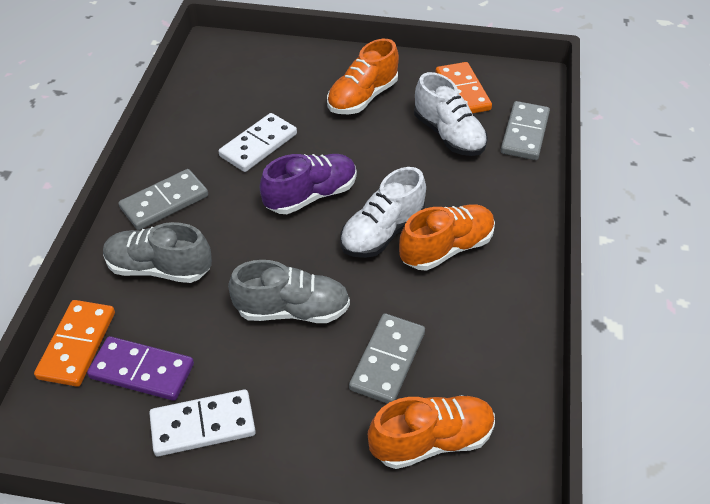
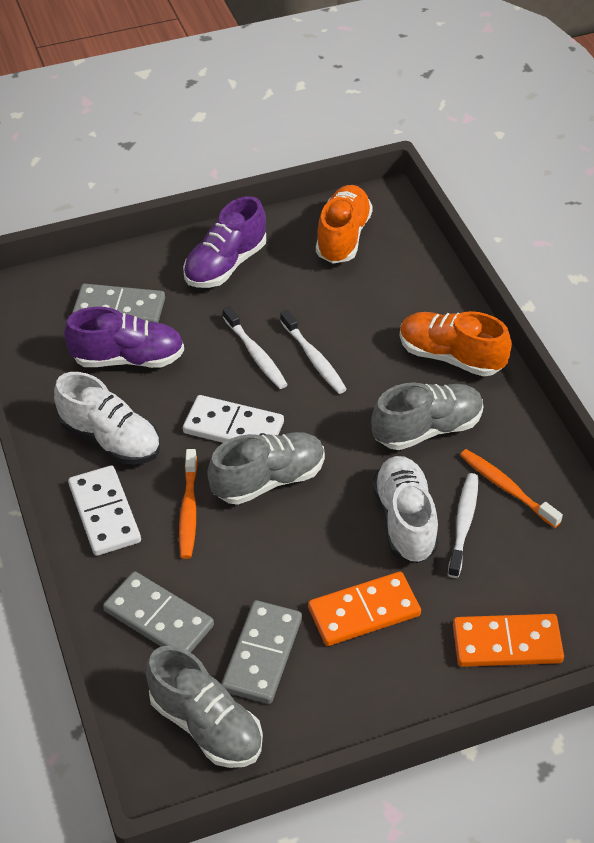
grey shoe: 2 -> 3
orange shoe: 3 -> 2
orange toothbrush: 0 -> 2
purple domino: 1 -> 0
purple shoe: 1 -> 2
white toothbrush: 0 -> 3

